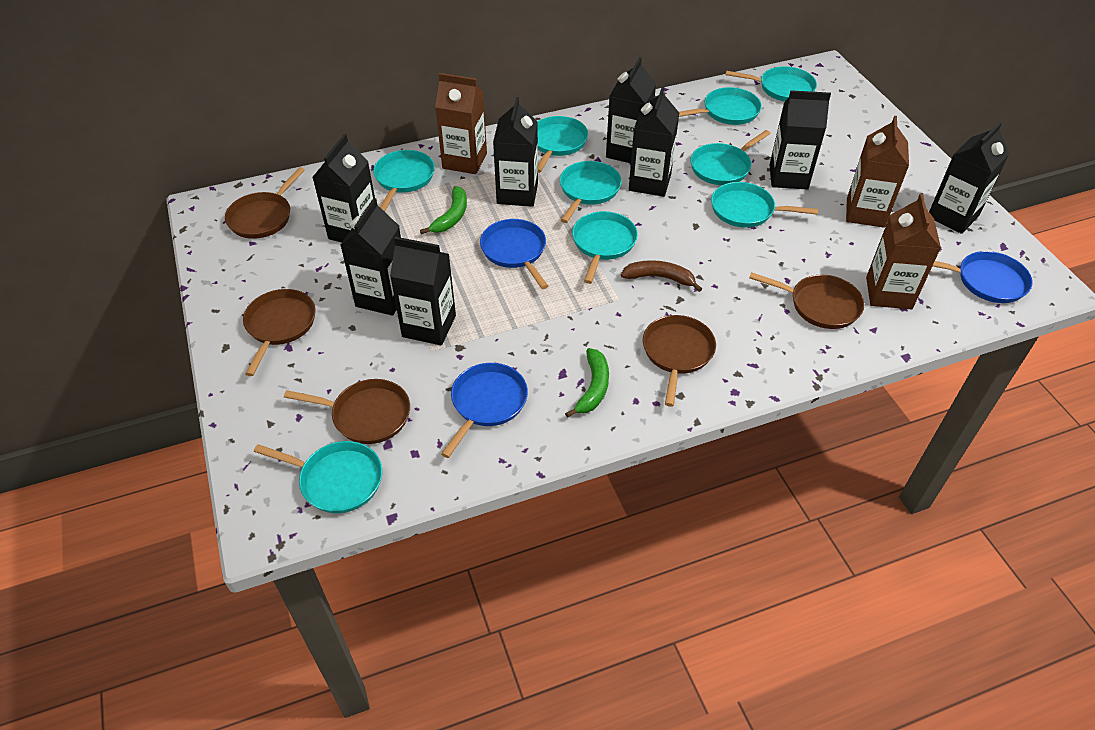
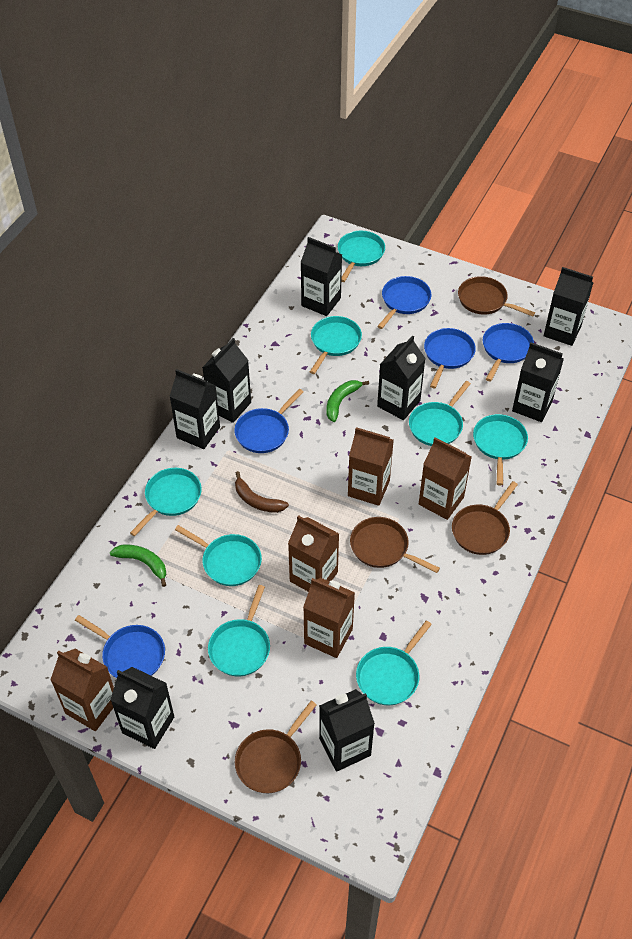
blue pan: 3 -> 5
brown carton: 3 -> 5
brown pan: 5 -> 4
turquoise pan: 9 -> 8

